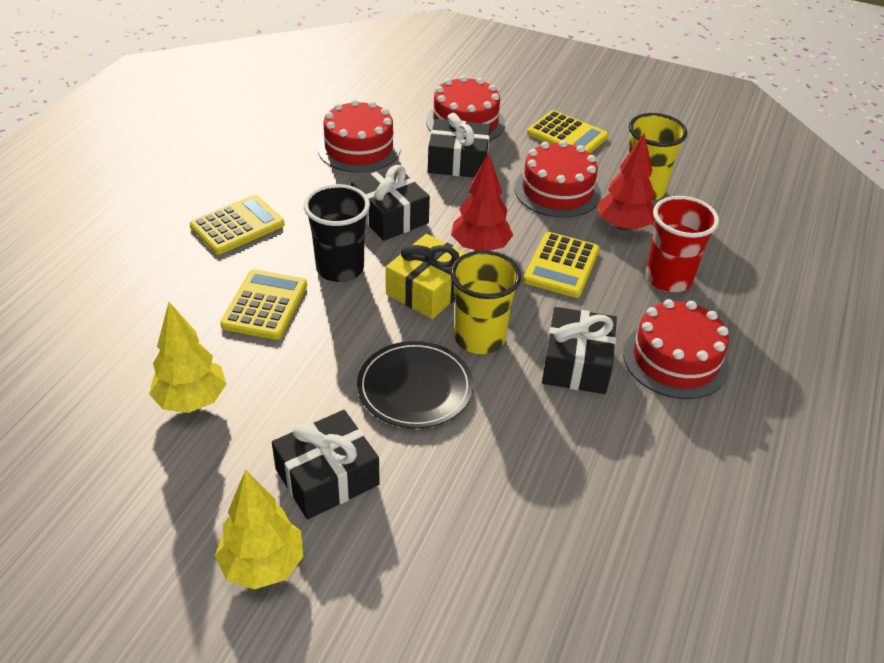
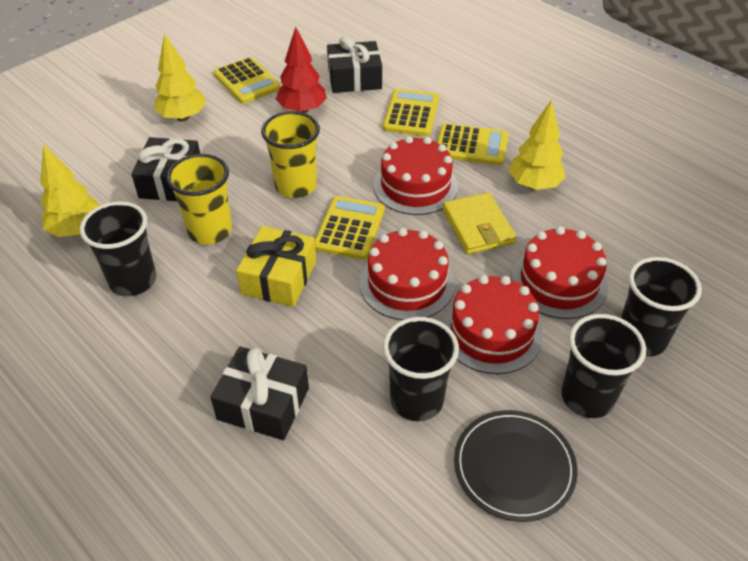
black cup: 1 -> 4
black gift: 4 -> 3
red cup: 1 -> 0
red tree: 2 -> 1
yellow tree: 2 -> 3
yellow wallet: 0 -> 1

